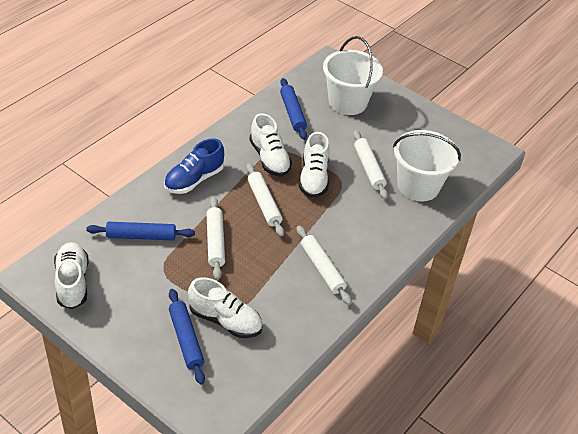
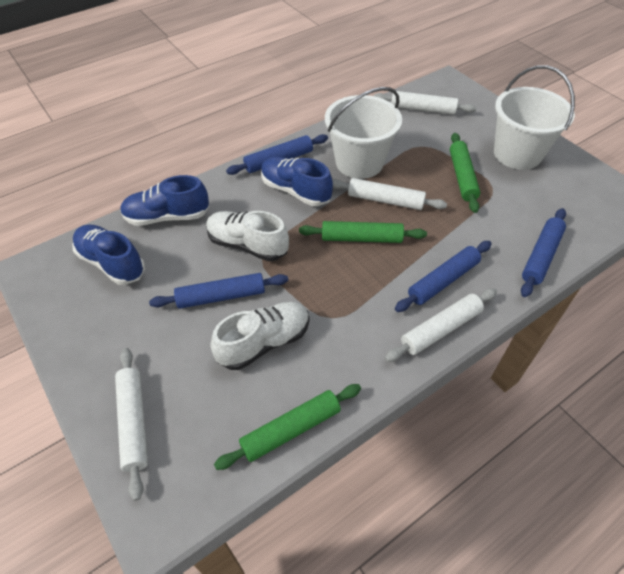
blue rolling pin: 3 -> 4
blue shoe: 1 -> 3
green rolling pin: 0 -> 3
white shoe: 4 -> 2

